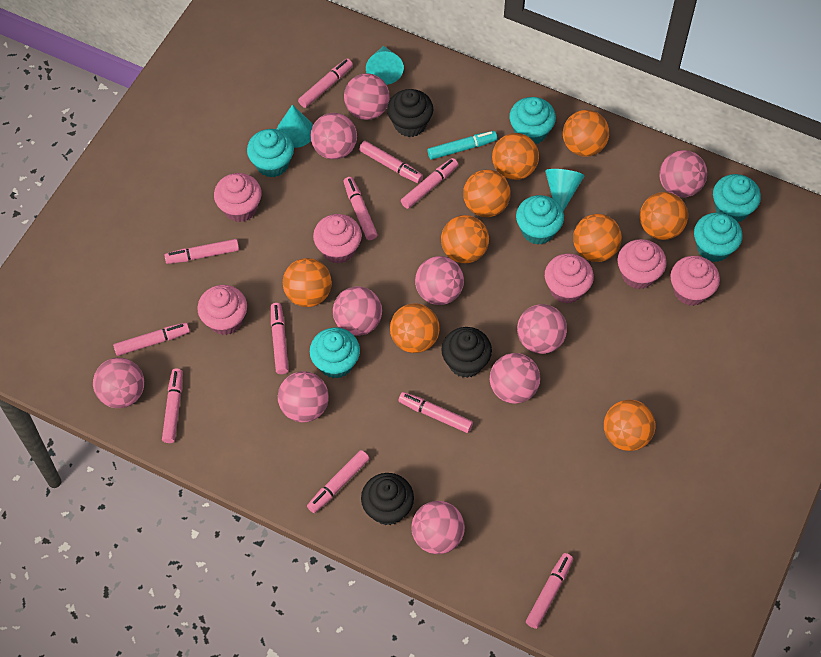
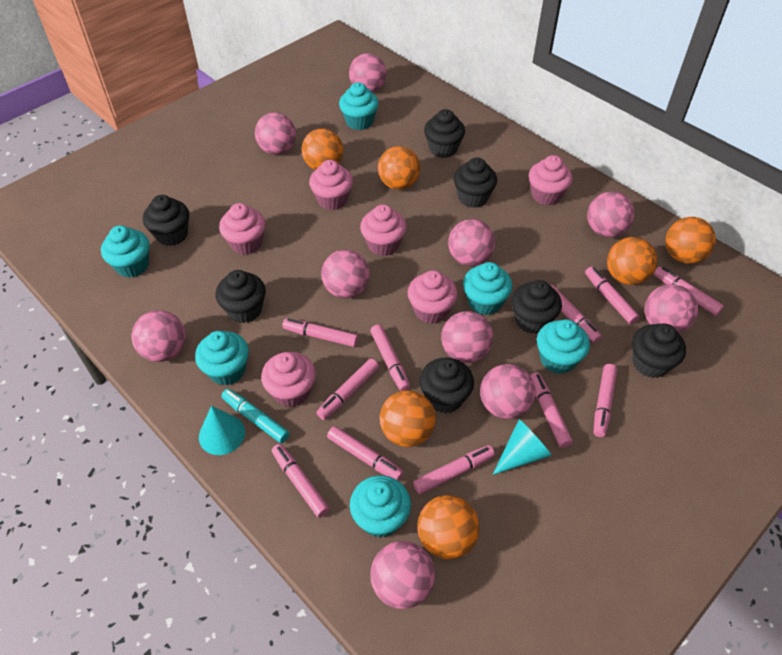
black cupcake: 3 -> 7
orange ball: 9 -> 6
turquoise cone: 3 -> 2

